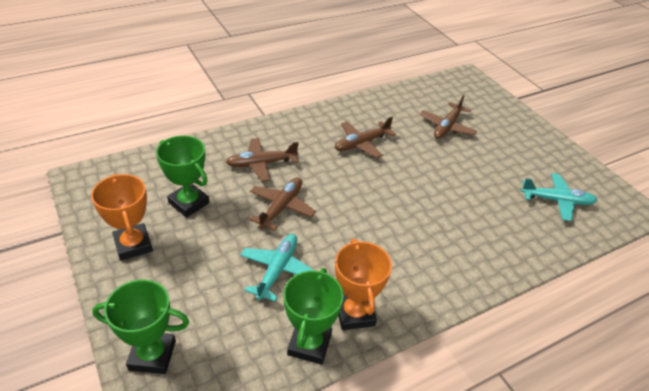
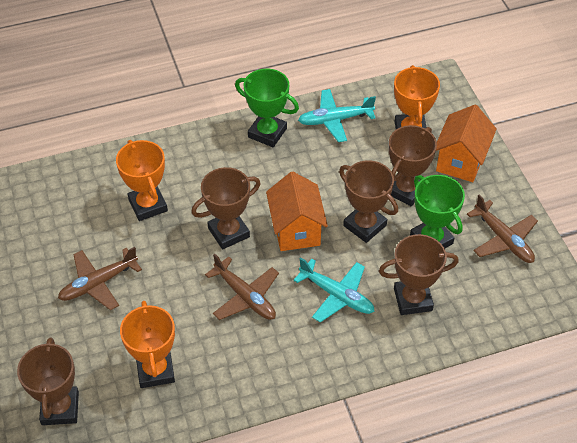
brown plane: 4 -> 3
brown trophy: 0 -> 5
green trophy: 3 -> 2
orange house: 0 -> 2
orange trophy: 2 -> 3

